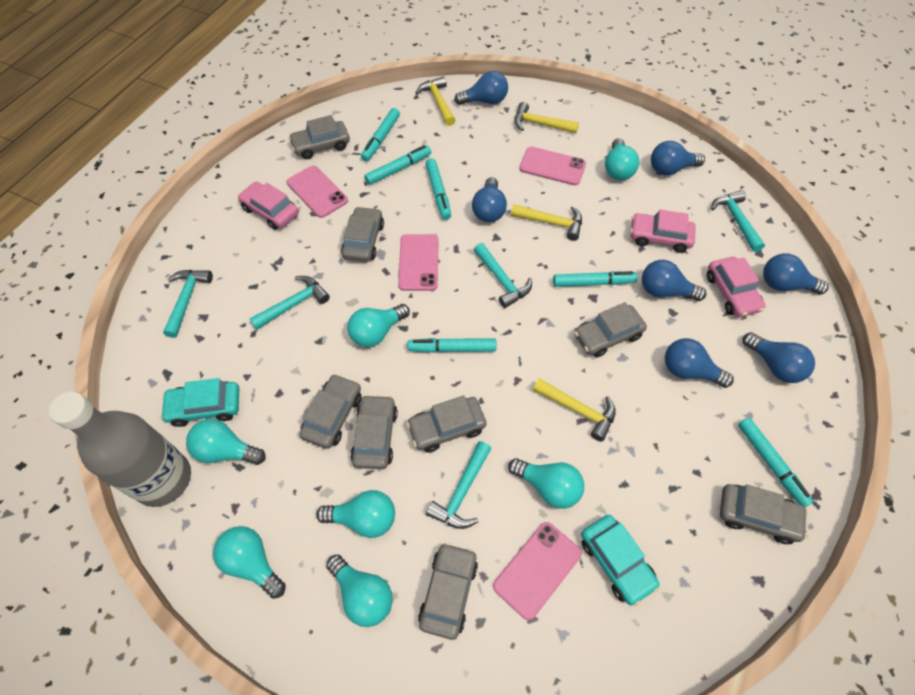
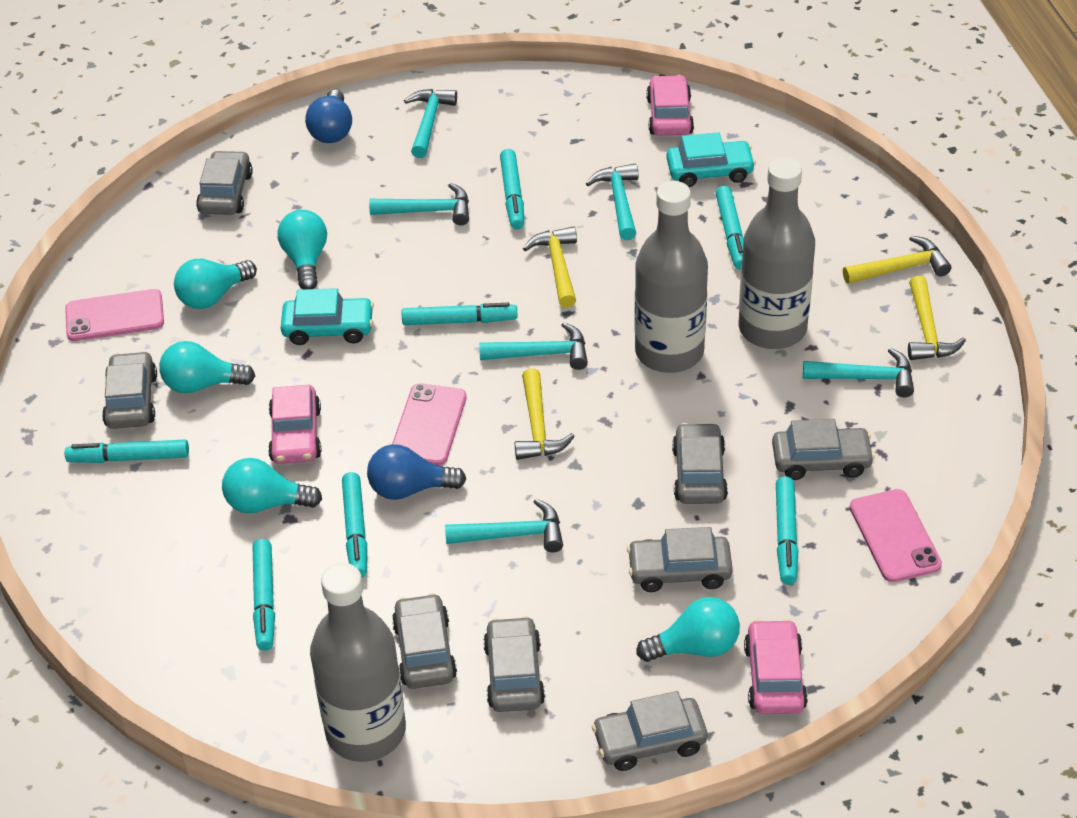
blue light bulb: 7 -> 2
grey bottle: 1 -> 3
pink phone: 4 -> 3
turquoise hammer: 5 -> 6
turquoise light bulb: 7 -> 5
turquoise marker: 6 -> 7

